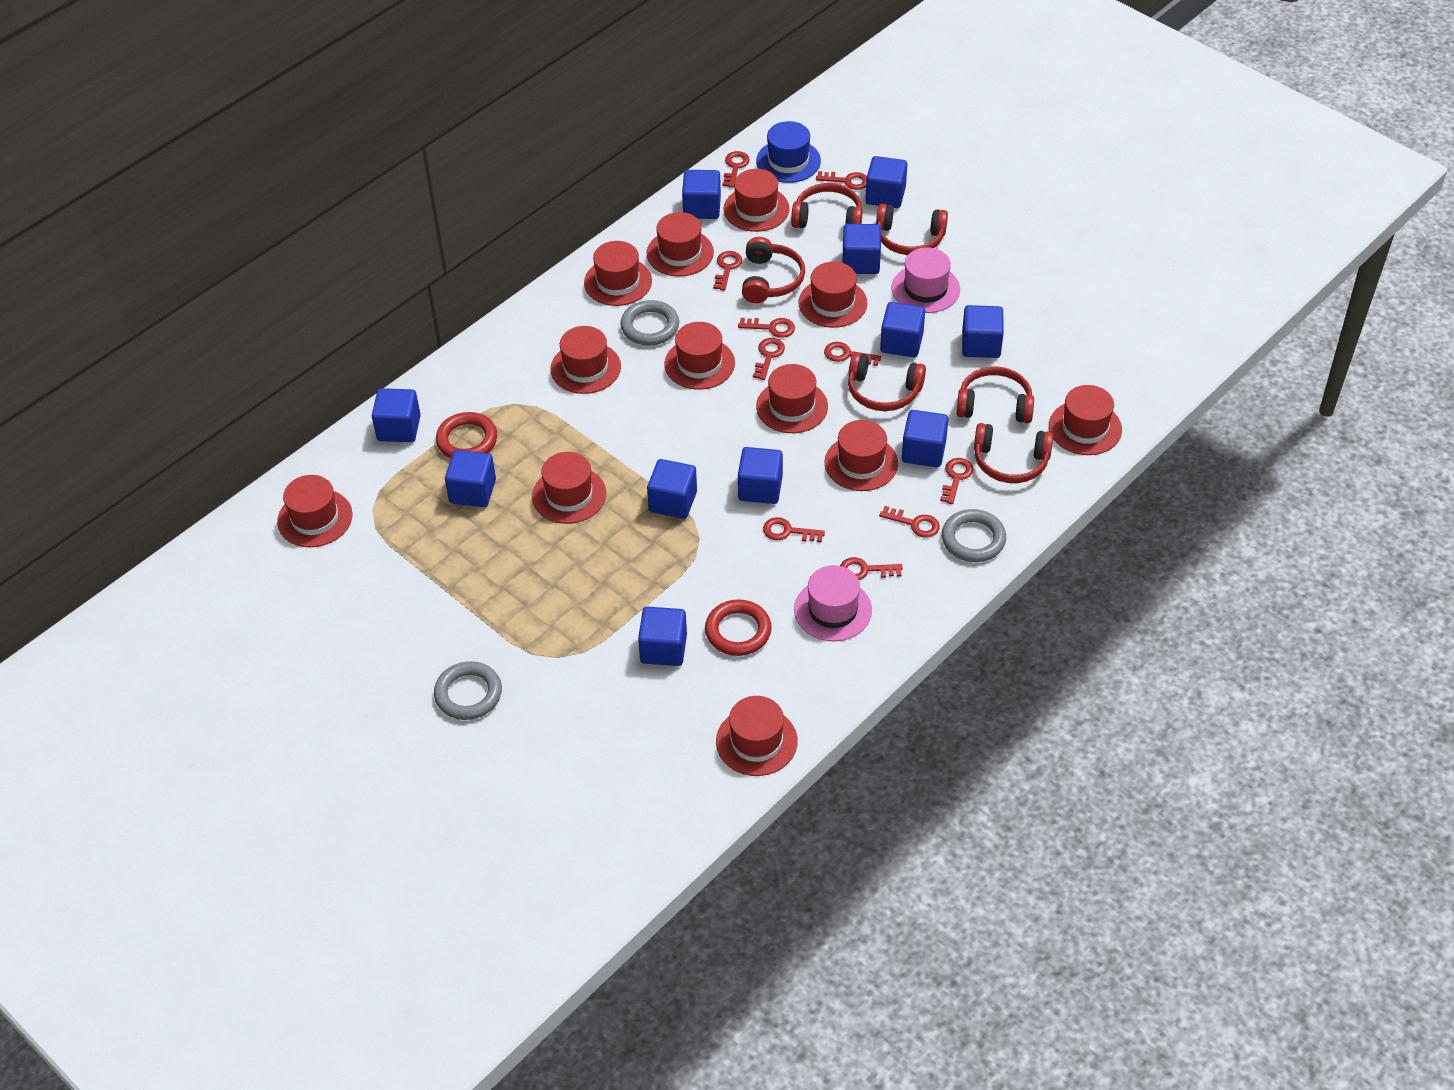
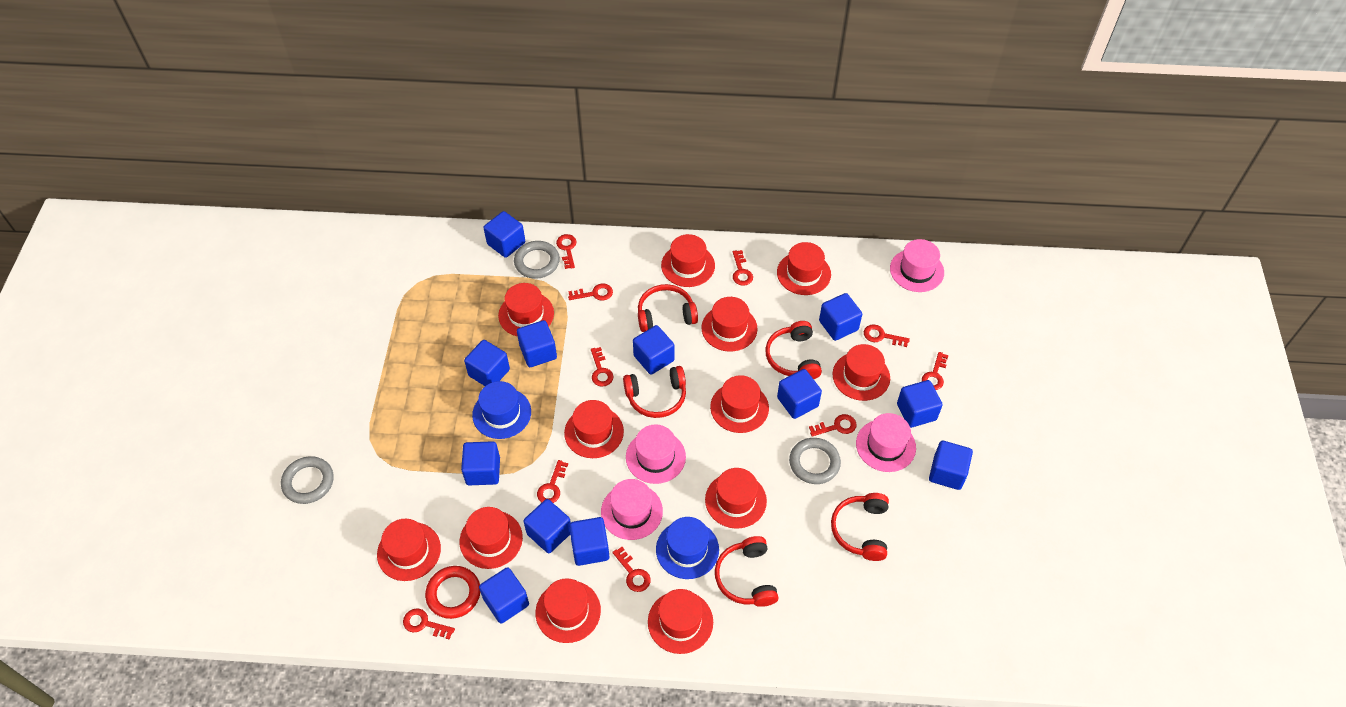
blue cube: 11 -> 12
blue hat: 1 -> 2
pink hat: 2 -> 4
red headphones: 6 -> 5
red ring: 2 -> 1

